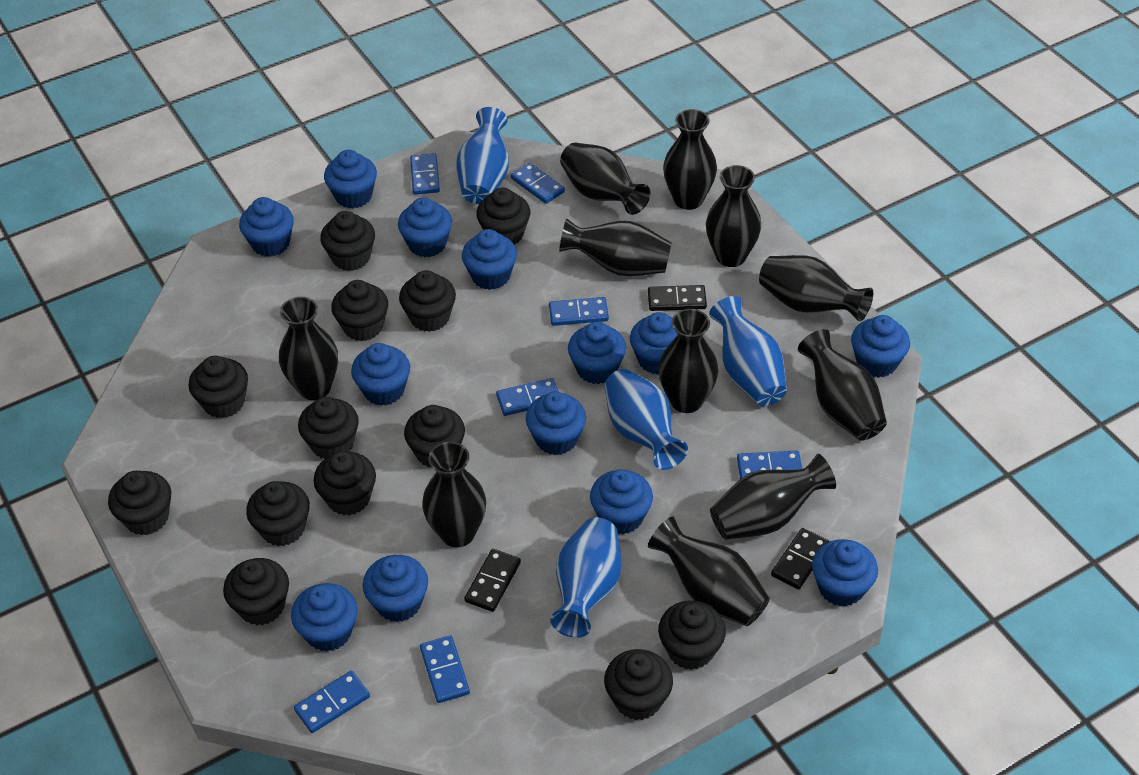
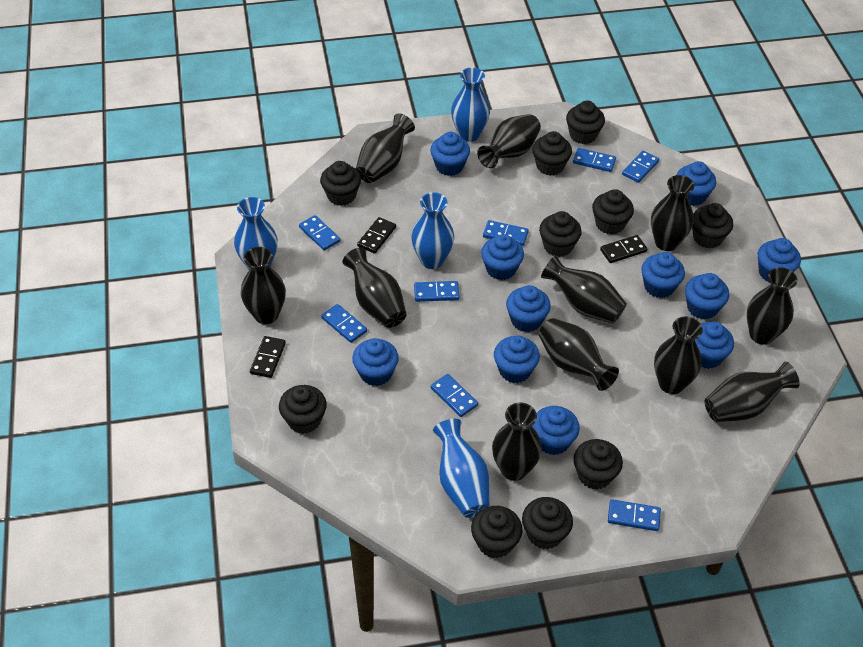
black cupcake: 13 -> 10
blue cupcake: 13 -> 11
blue domino: 7 -> 8

